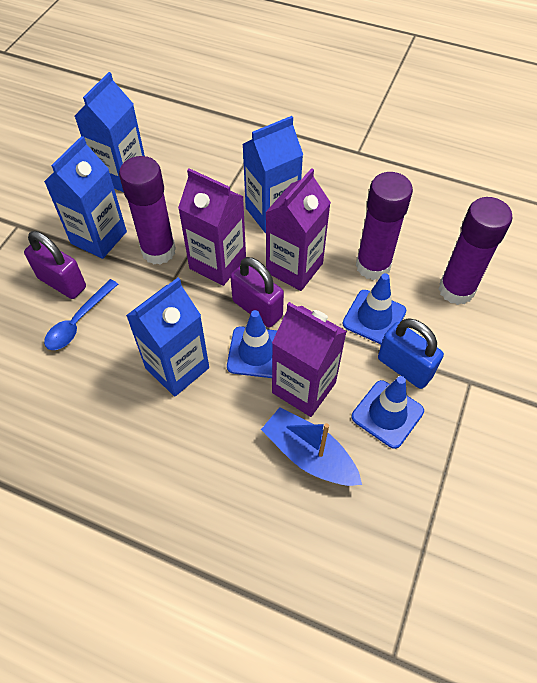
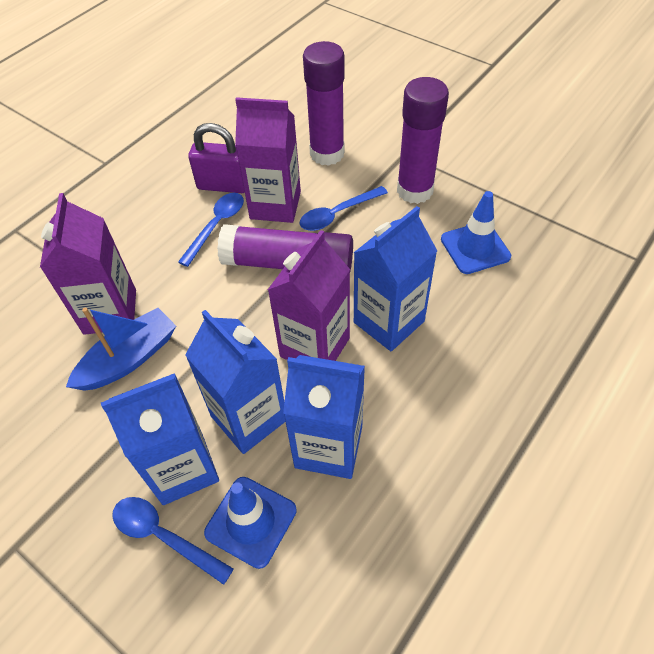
blue padlock: 1 -> 0
blue spoon: 1 -> 3
blue traffic cone: 3 -> 2
purple padlock: 2 -> 1

